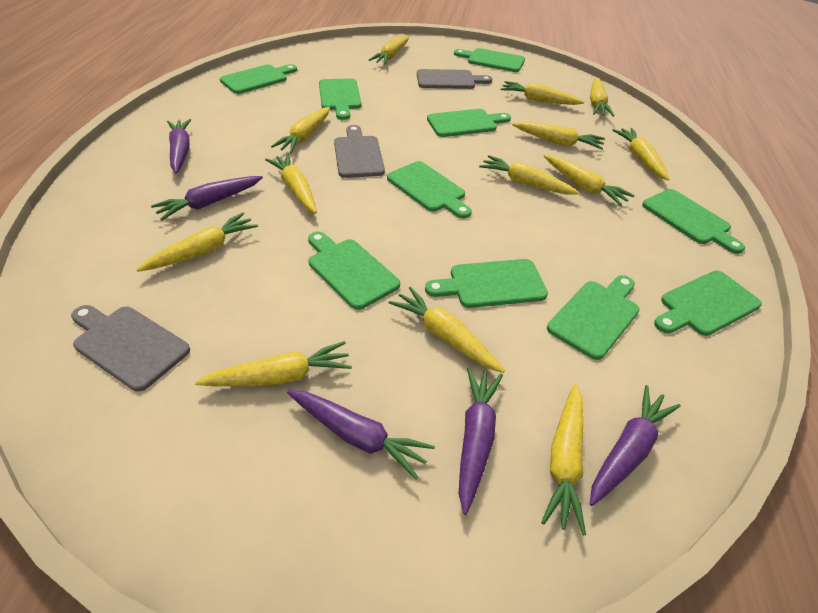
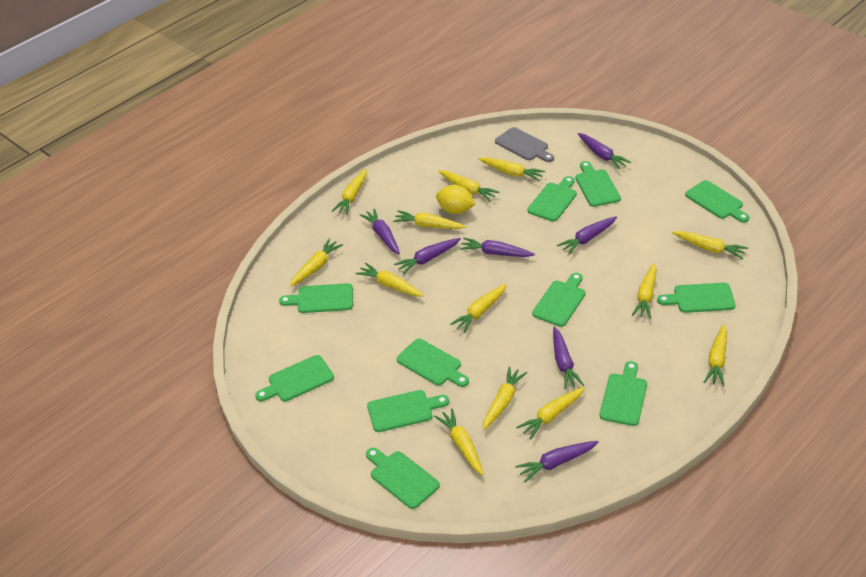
green cutting board: 10 -> 11
grey cutting board: 3 -> 1
purple carrot: 5 -> 7
yellow lemon: 0 -> 1

